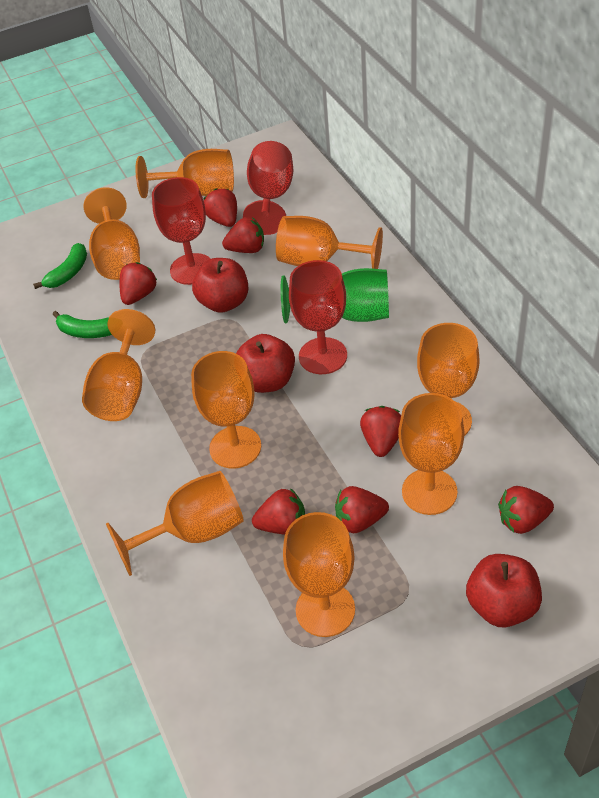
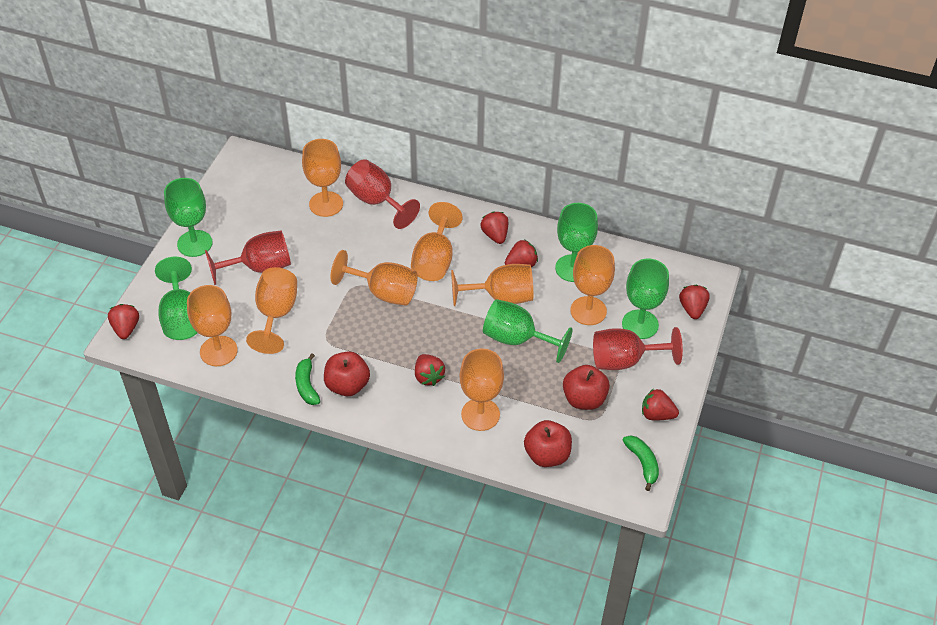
green goblet: 1 -> 5
orange goblet: 9 -> 8
red strawberry: 7 -> 6

